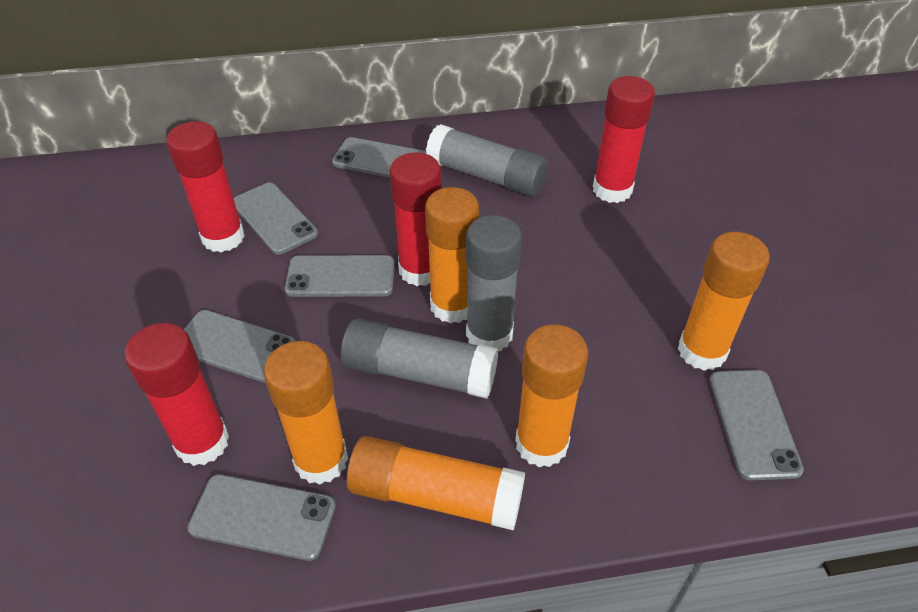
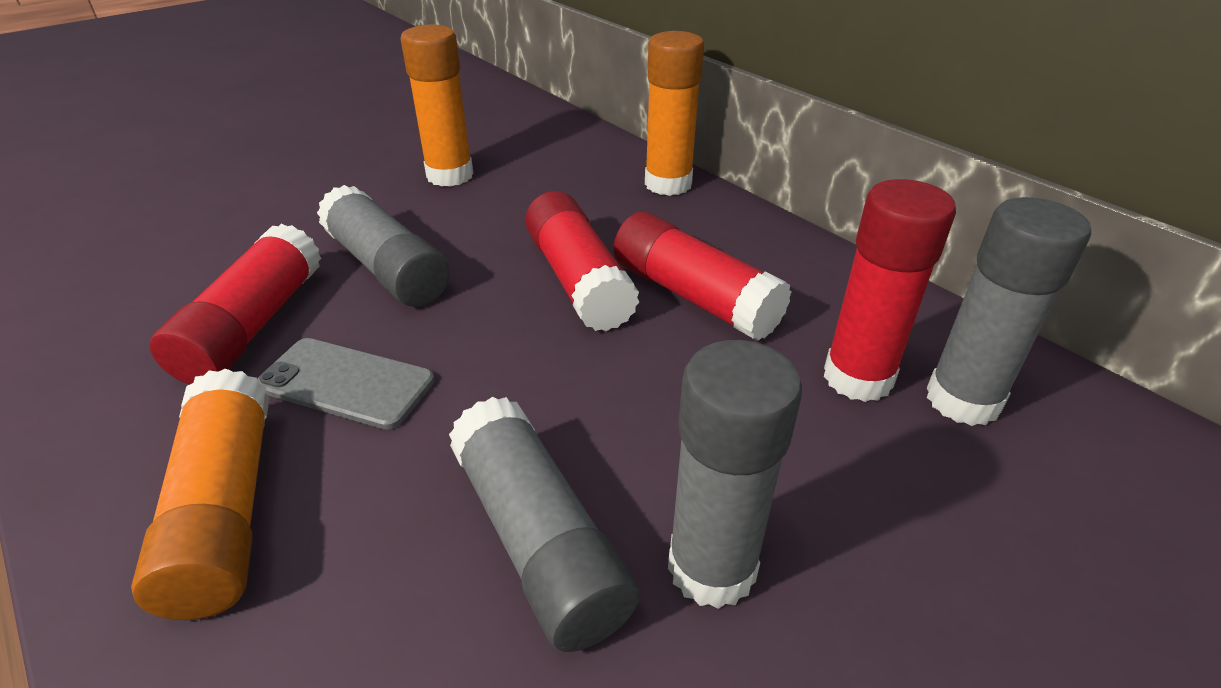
grey glue stick: 3 -> 4
grey phone: 6 -> 1
orange glue stick: 5 -> 3

